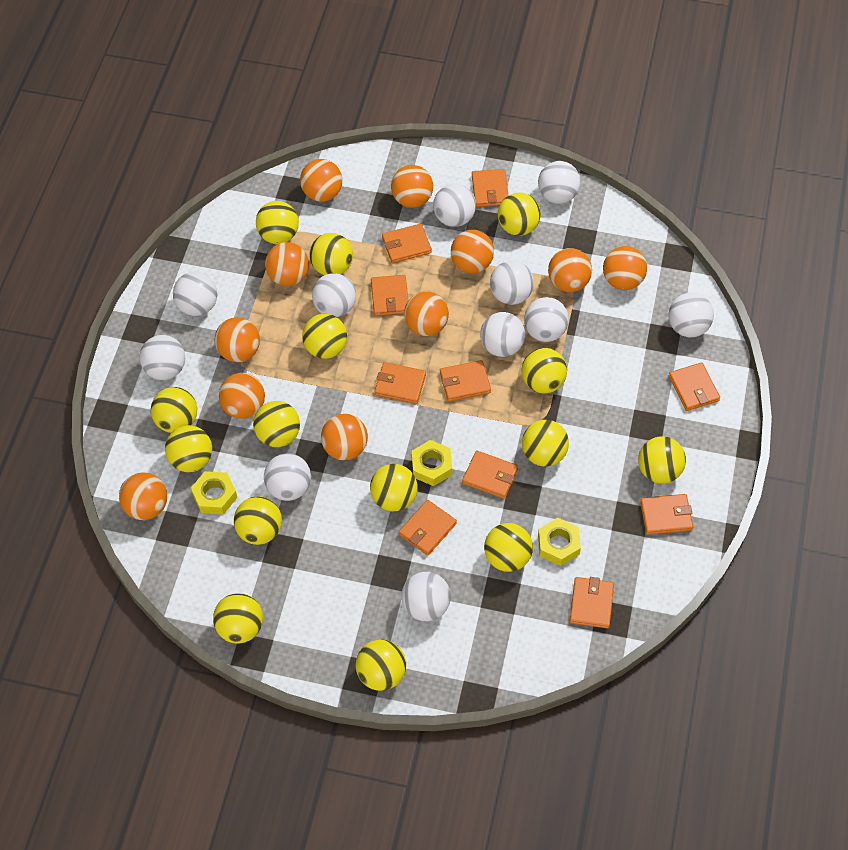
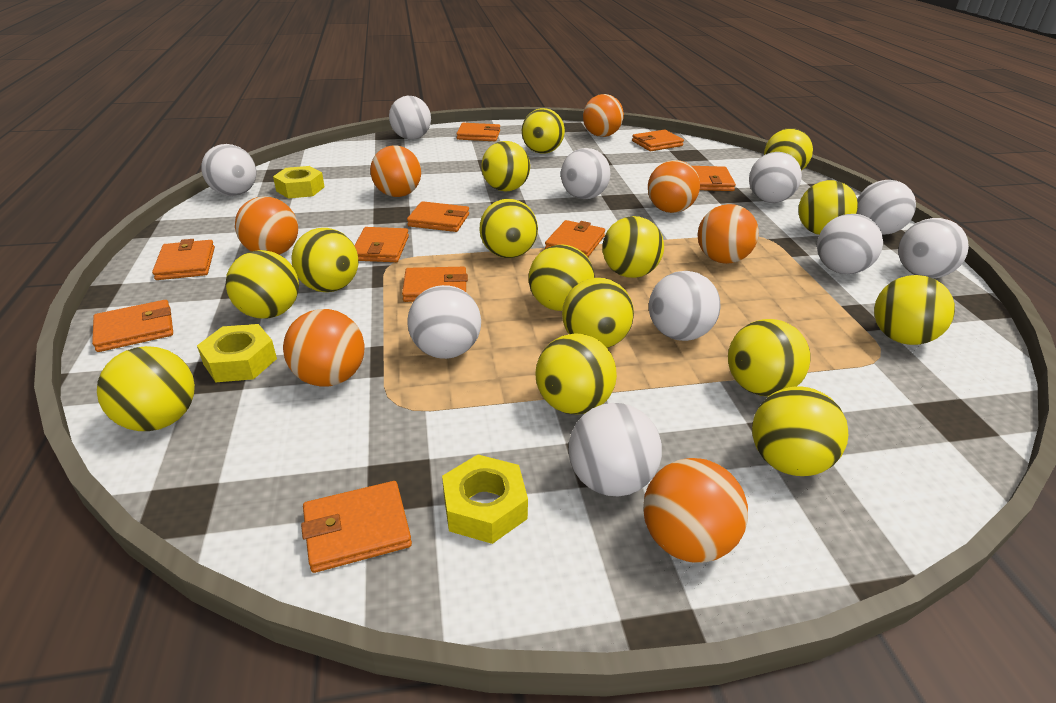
orange ball: 11 -> 7
white ball: 11 -> 10

